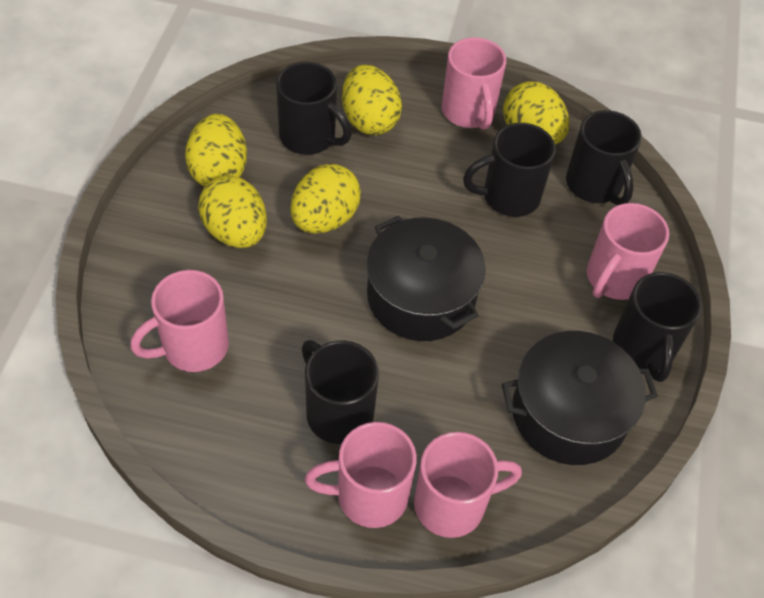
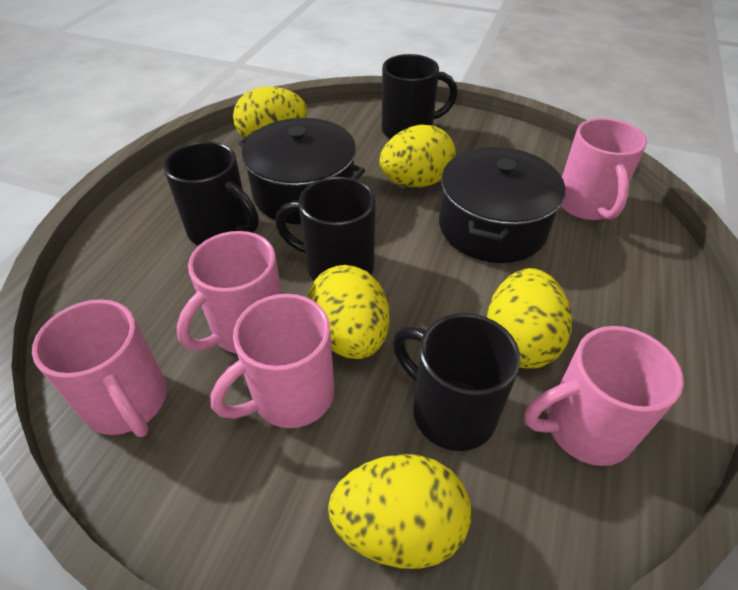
black mug: 5 -> 4

